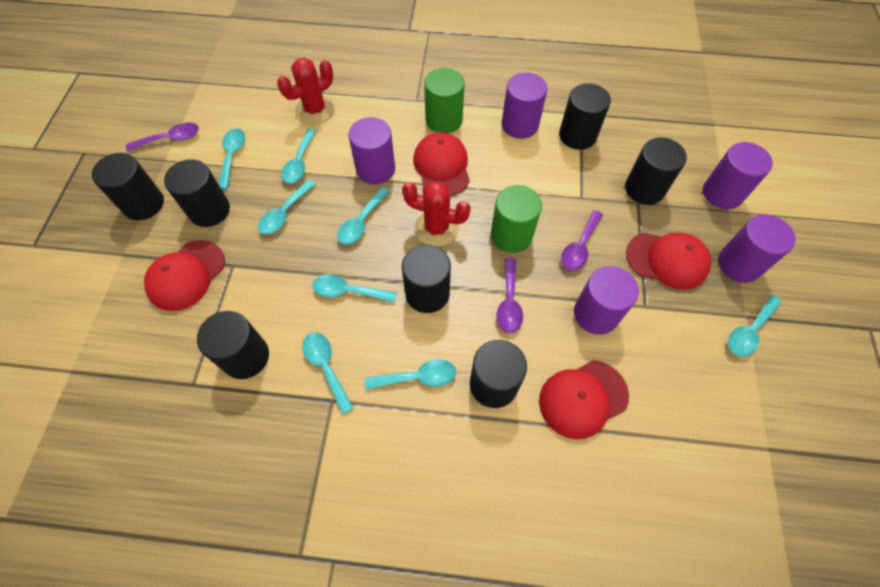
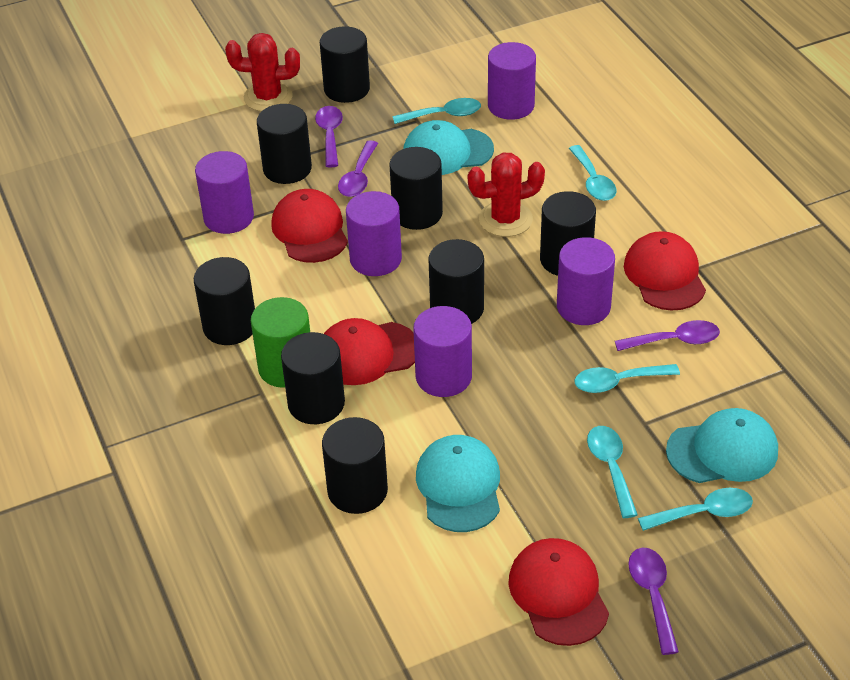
black cylinder: 7 -> 8
green cylinder: 2 -> 1
purple spoon: 3 -> 4
turquoise cap: 0 -> 3
turquoise spoon: 8 -> 5

